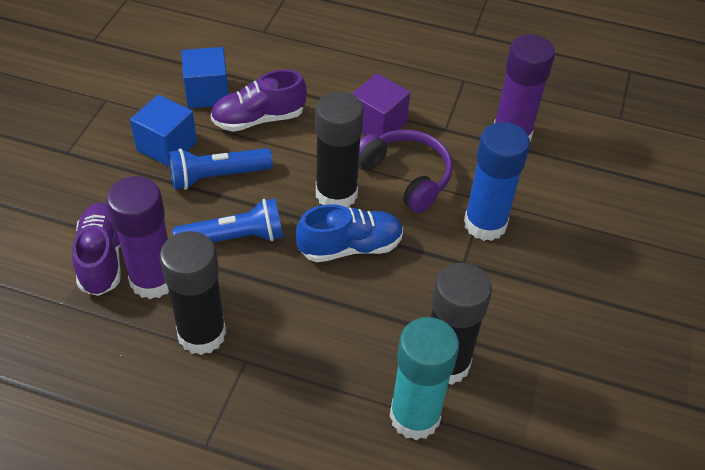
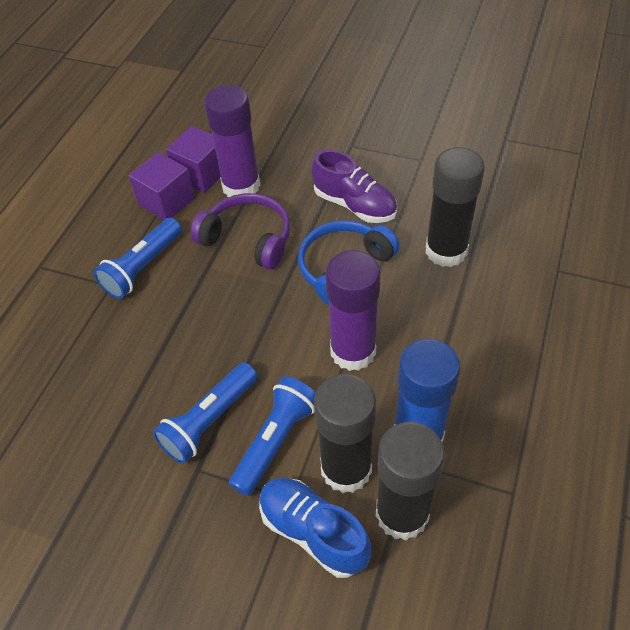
blue cube: 2 -> 0
blue flashlight: 2 -> 3
blue headphones: 0 -> 1
purple cube: 1 -> 2
purple shoe: 2 -> 1
turquoise glue stick: 1 -> 0

